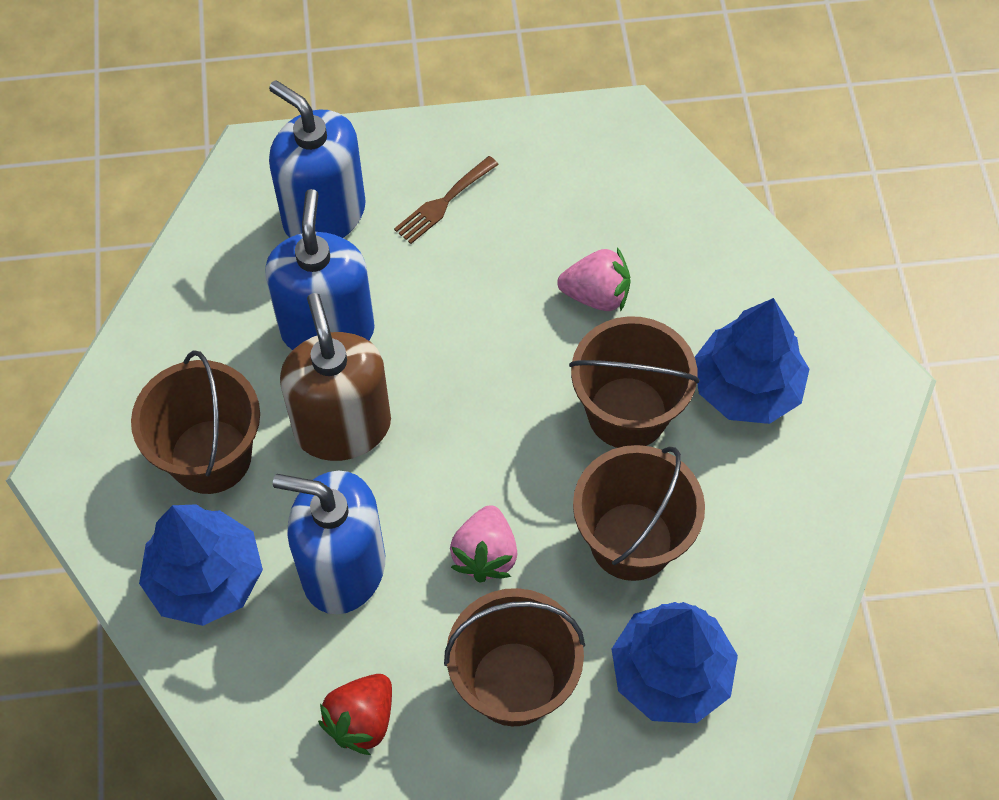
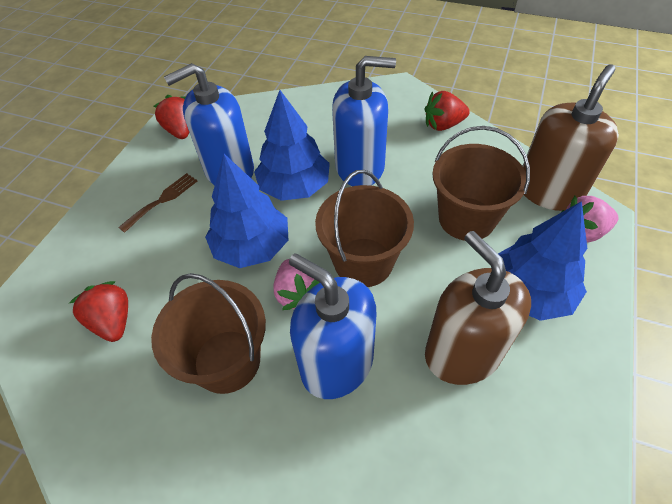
brown bucket: 4 -> 3
brown soap dispenser: 1 -> 2
red strawberry: 1 -> 3

